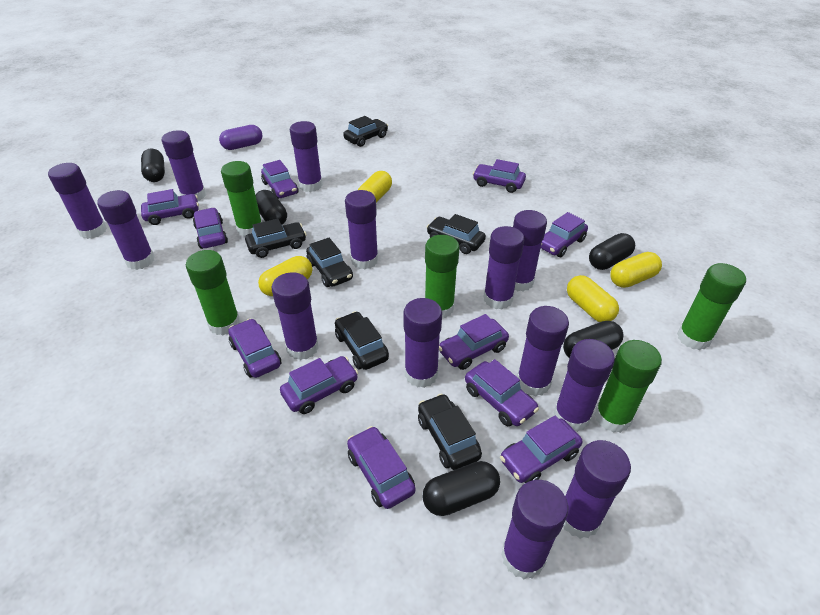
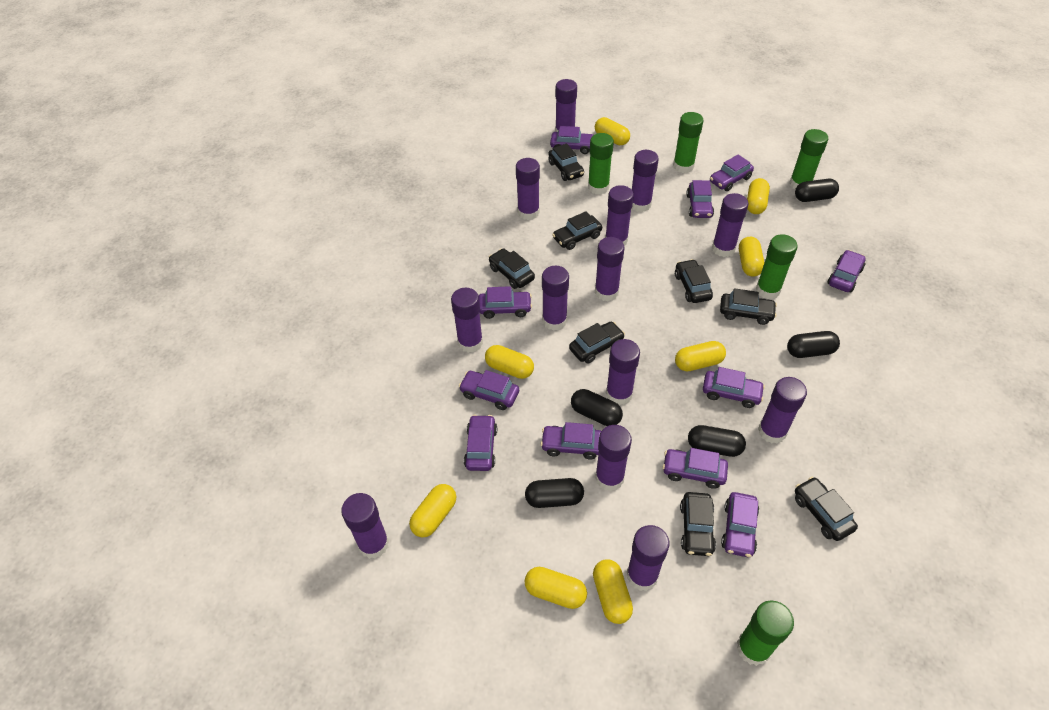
black car: 6 -> 8
purple capsule: 1 -> 0
yellow capsule: 4 -> 8

